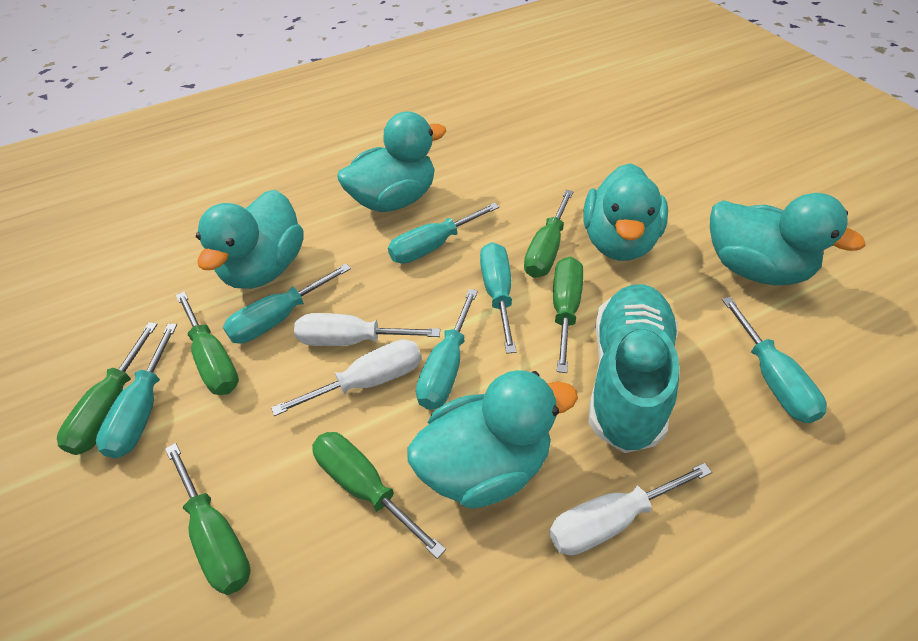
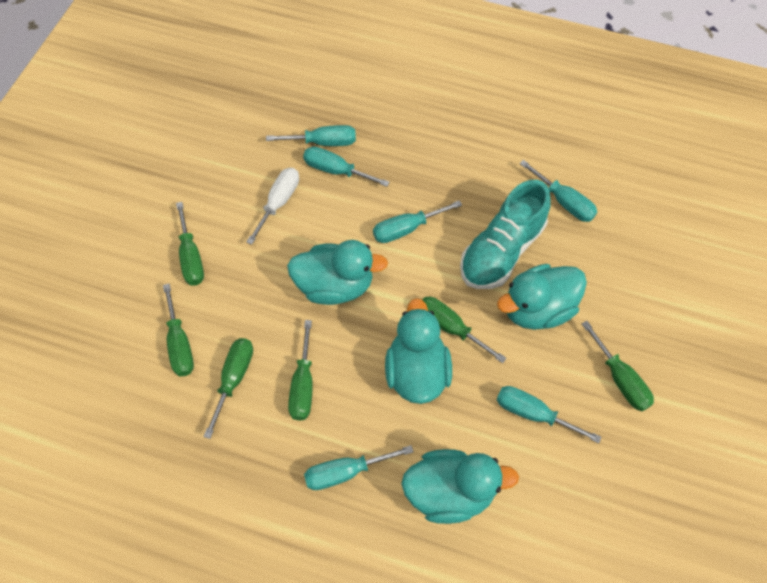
turquoise duck: 5 -> 4
white screwdriver: 3 -> 1

